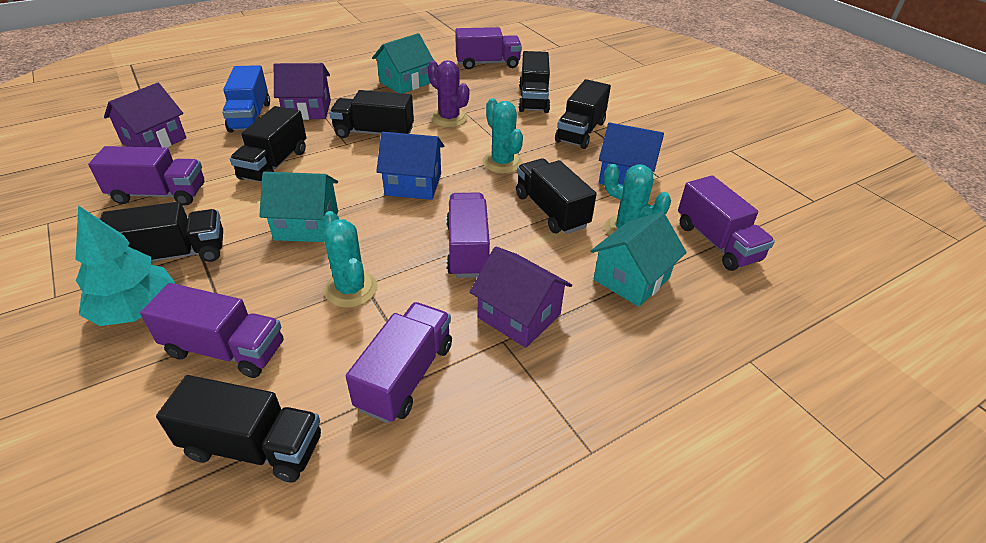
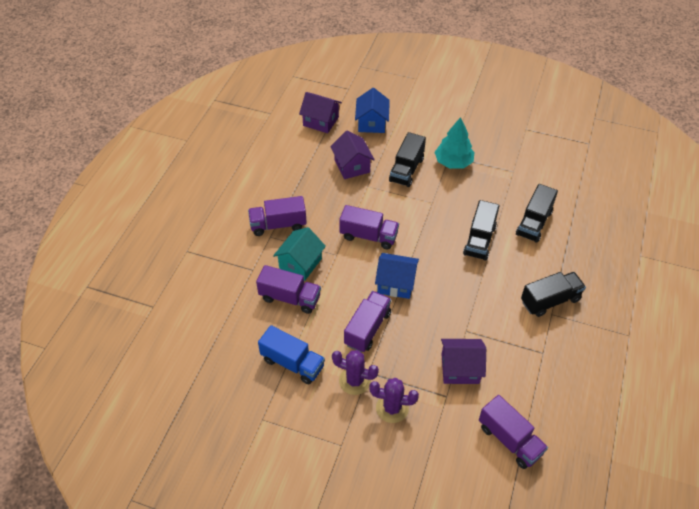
black truck: 7 -> 4
purple cactus: 1 -> 2
purple truck: 6 -> 5
turquoise cactus: 3 -> 0
turquoise house: 3 -> 1

